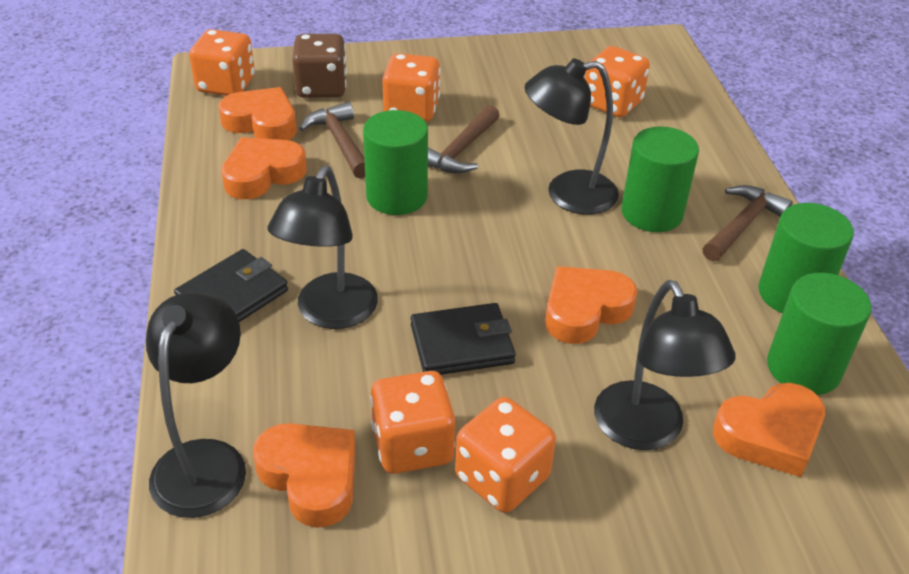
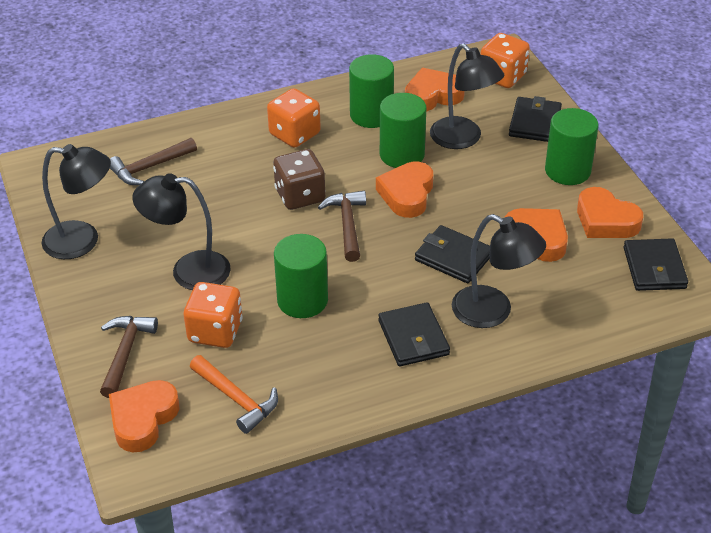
black wallet: 2 -> 4
orange dice: 5 -> 3
orange hammer: 0 -> 1

